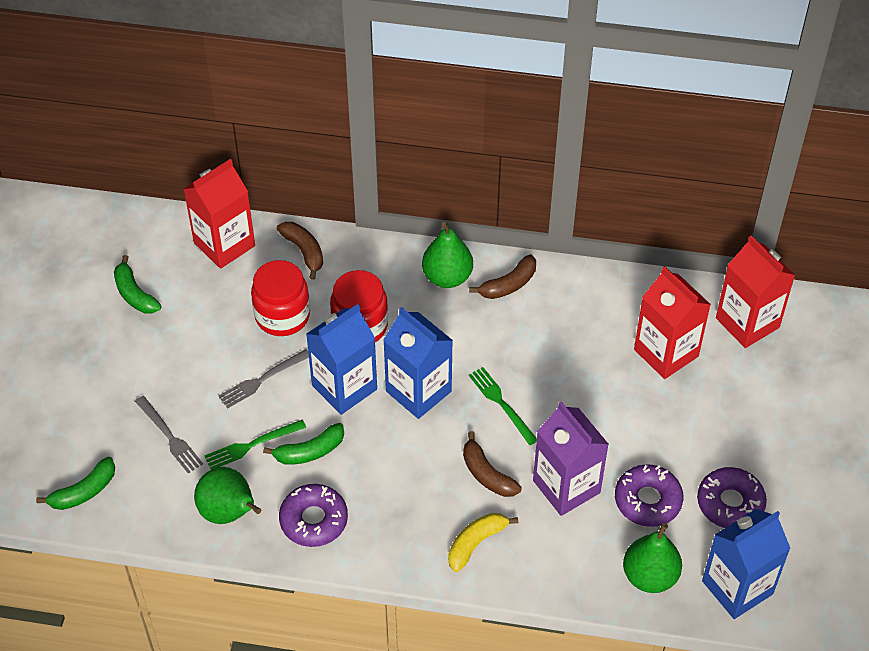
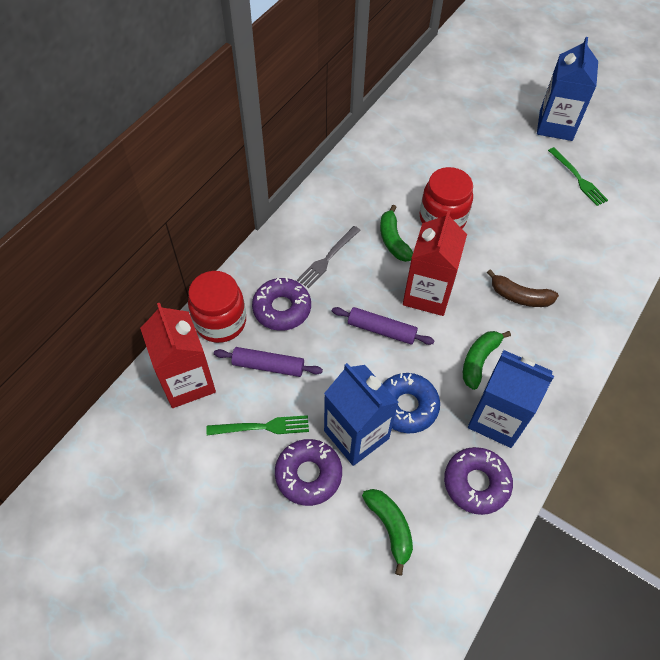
blue donut: 0 -> 1
brown banana: 3 -> 1
green pear: 3 -> 0
grey fork: 2 -> 1
purple carton: 1 -> 0
purple rolling pin: 0 -> 2
red carton: 3 -> 2
yellow banana: 1 -> 0

